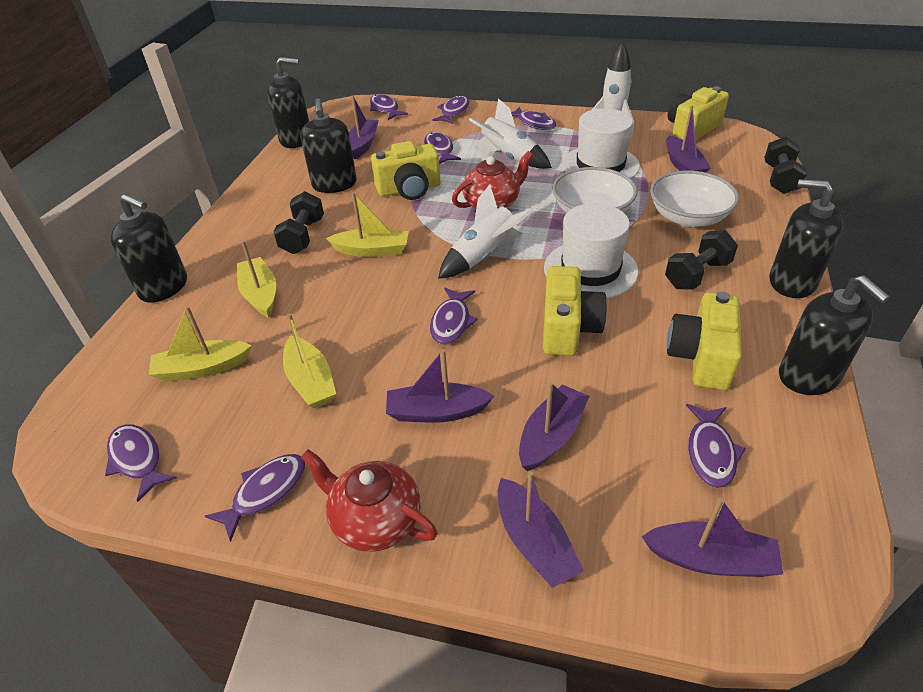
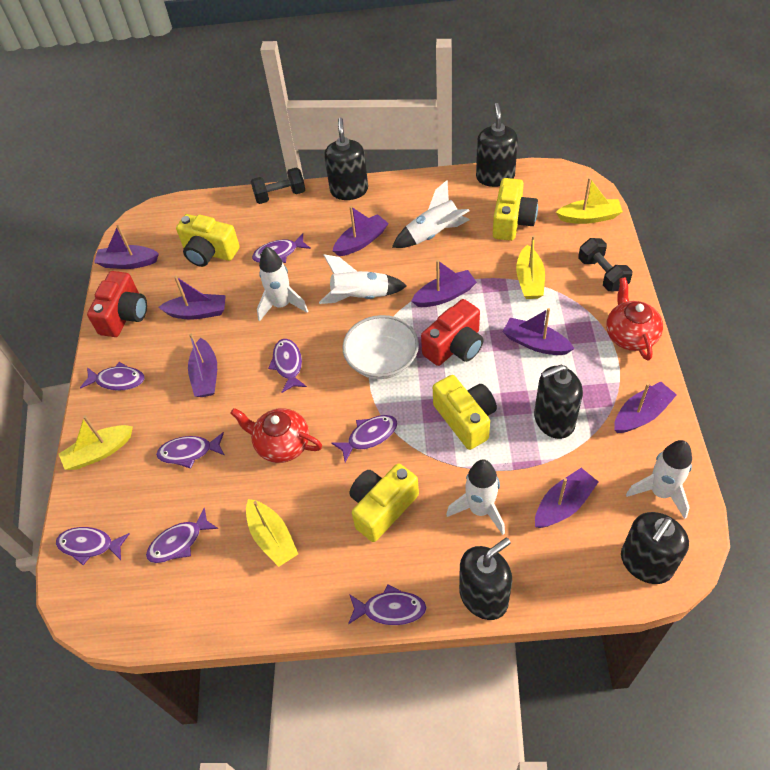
black dumbbell: 3 -> 2
purple boat: 6 -> 8
red camera: 0 -> 2
white bowl: 2 -> 1
white hat: 2 -> 0
white rocket: 3 -> 5

